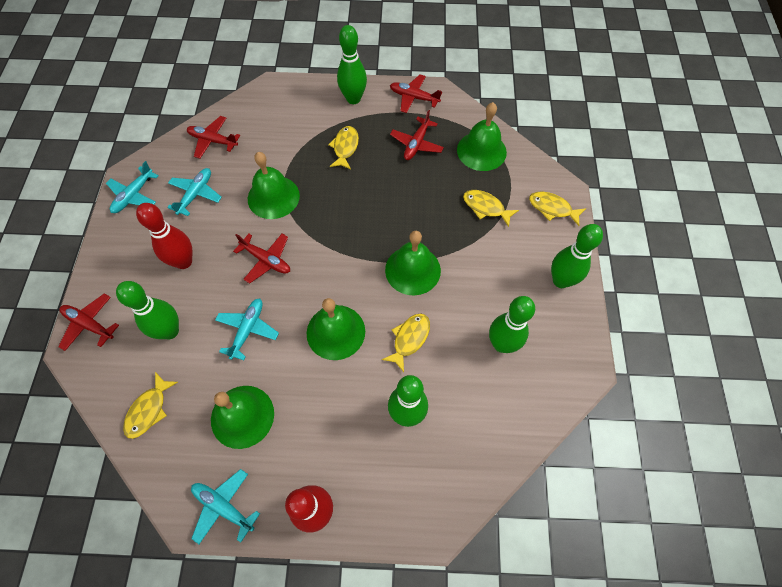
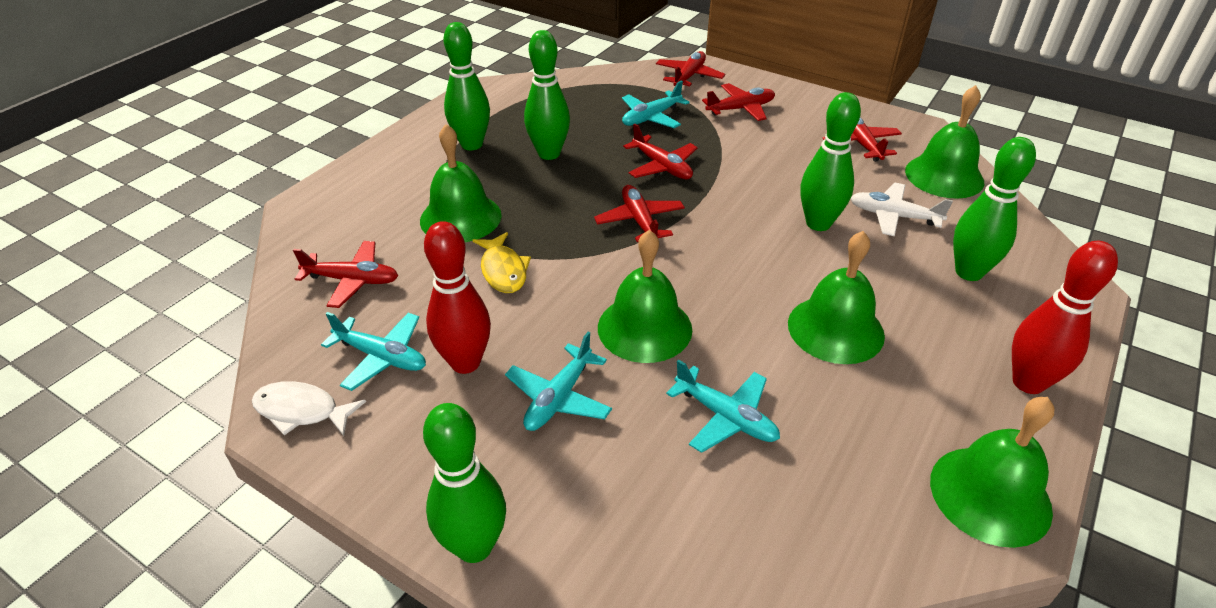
red plane: 5 -> 6
white fish: 0 -> 1
white plane: 0 -> 1
yellow fish: 5 -> 1

